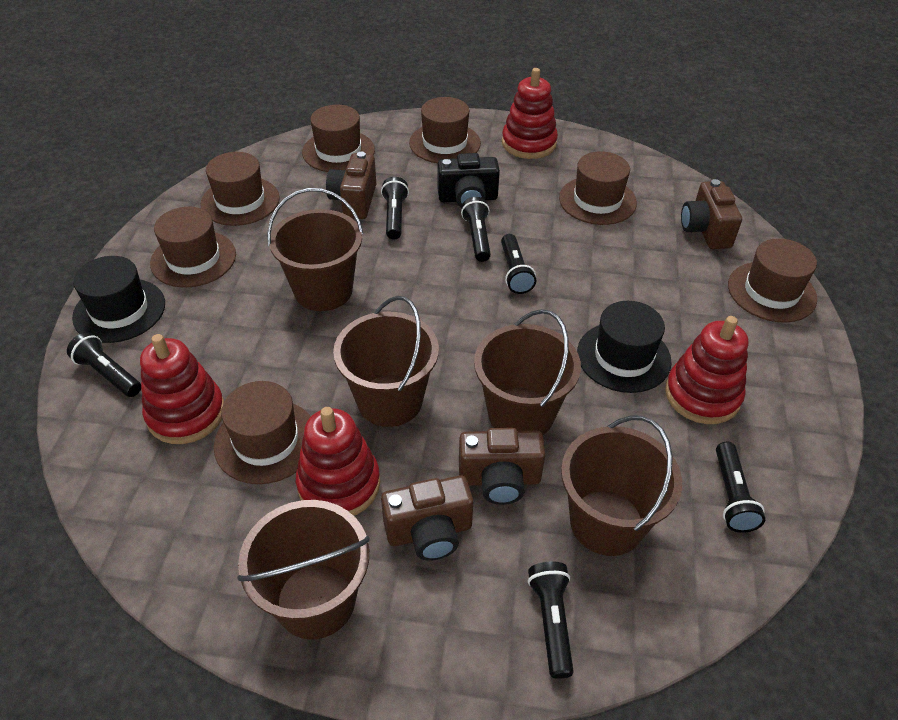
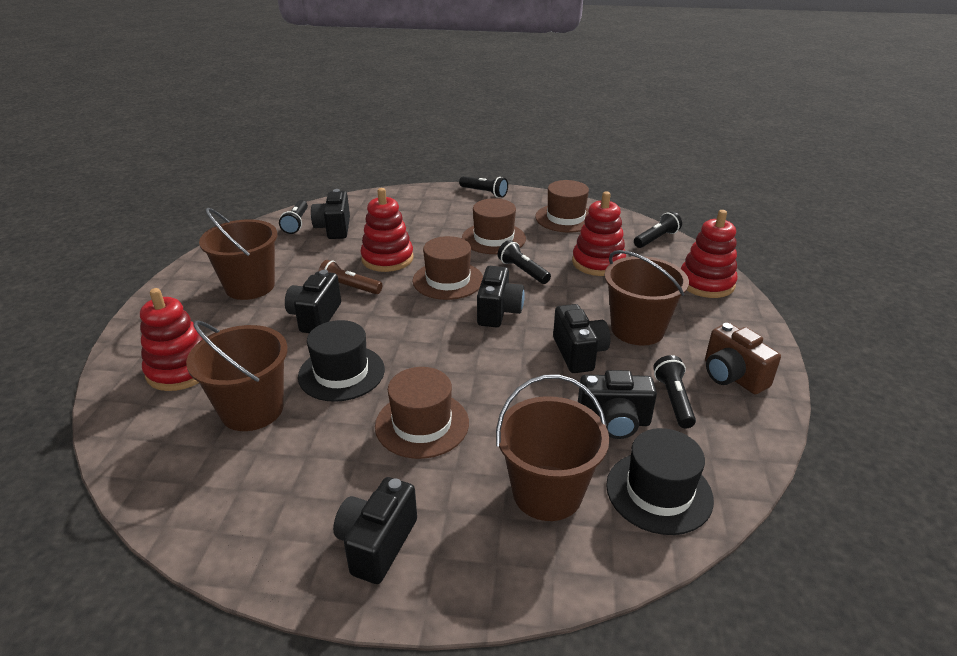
black camera: 1 -> 6
black flashlight: 6 -> 5
brown bucket: 5 -> 4
brown camera: 4 -> 1
brown flashlight: 0 -> 1
brown hat: 7 -> 4

